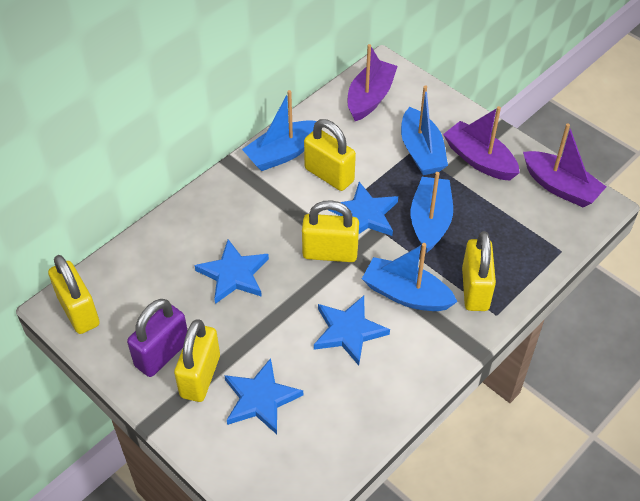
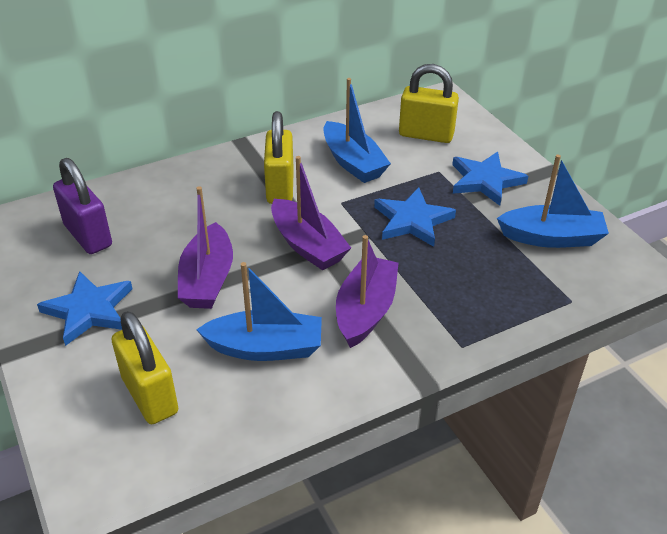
blue boat: 4 -> 3
blue star: 4 -> 3
yellow padlock: 5 -> 3

